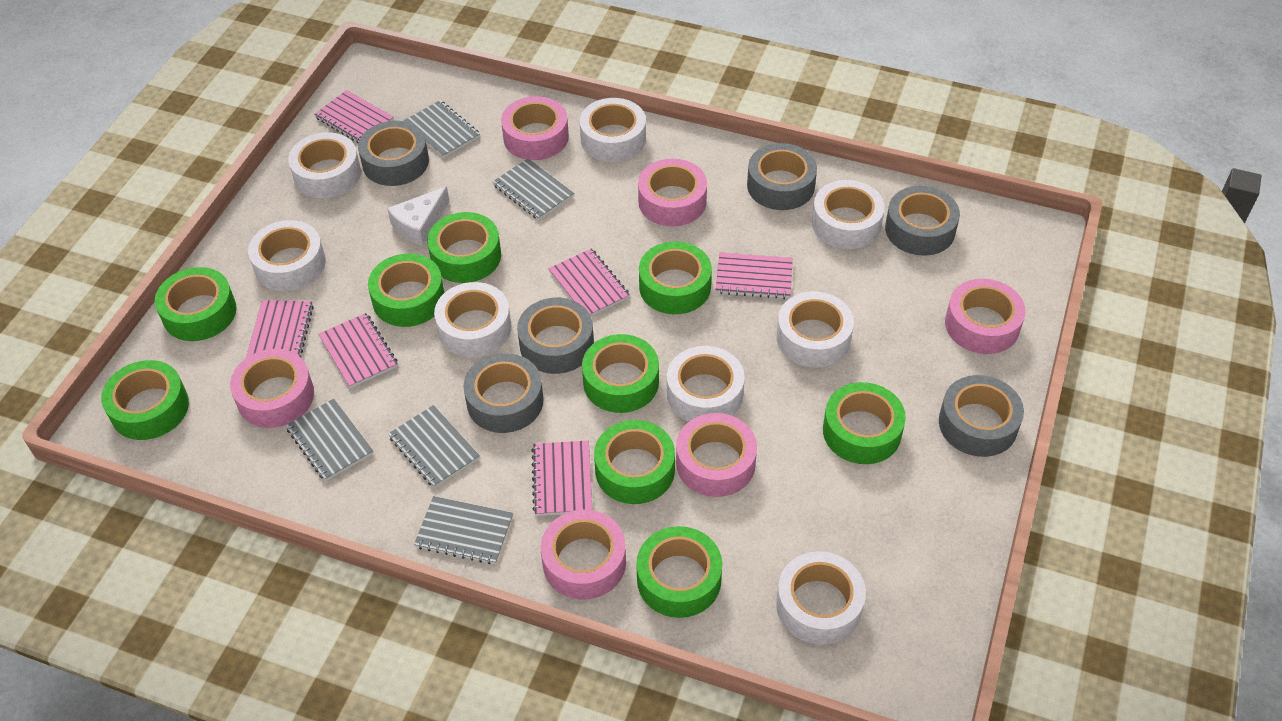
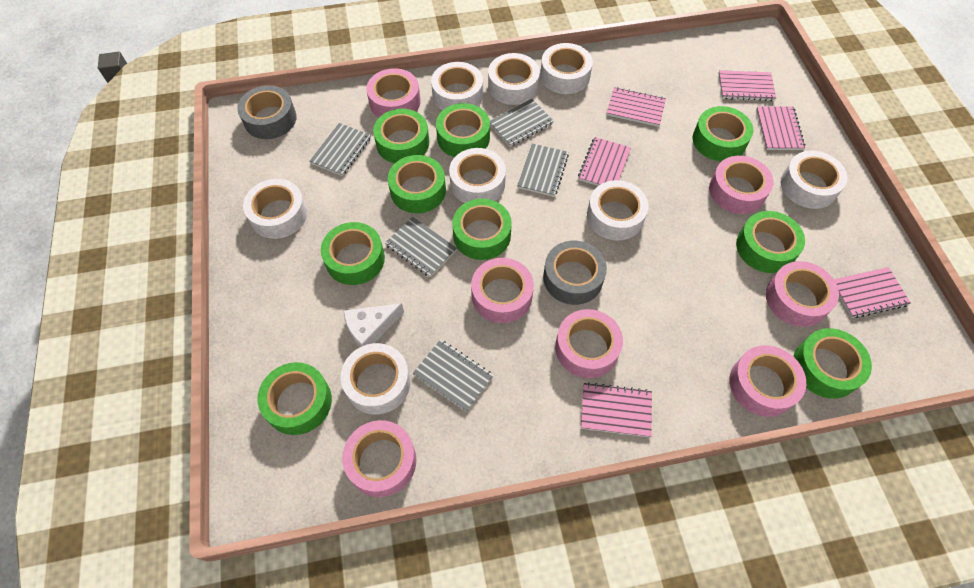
grey tape: 6 -> 2
pink tape: 6 -> 7

